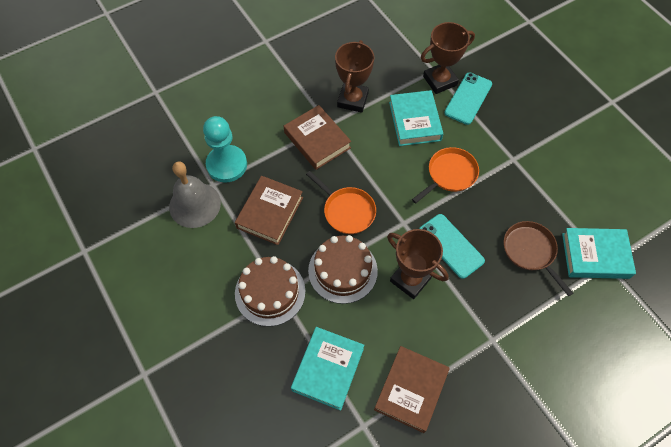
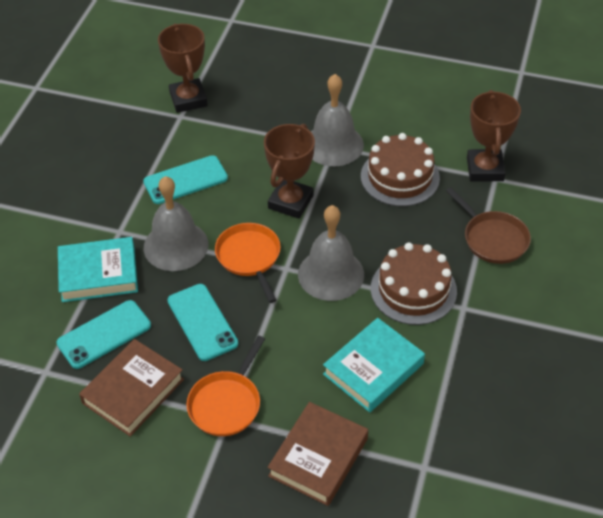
brown book: 3 -> 2
grey bell: 1 -> 3
turquoise book: 3 -> 2
turquoise pawn: 1 -> 0
turquoise phone: 2 -> 3

